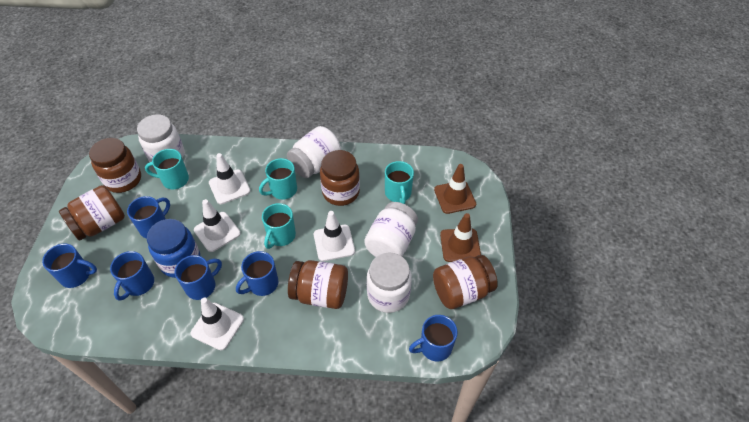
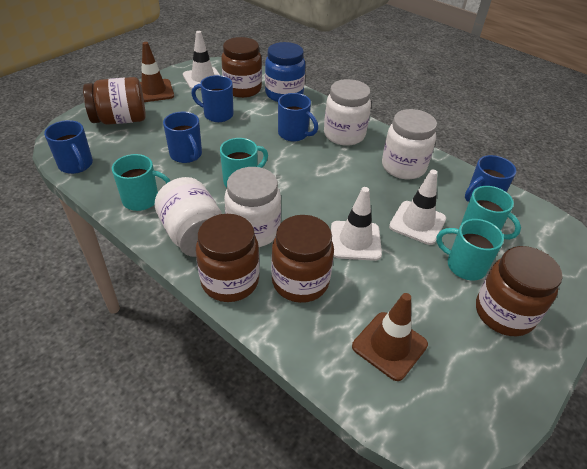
blue mug: 6 -> 5
white traffic cone: 4 -> 3

